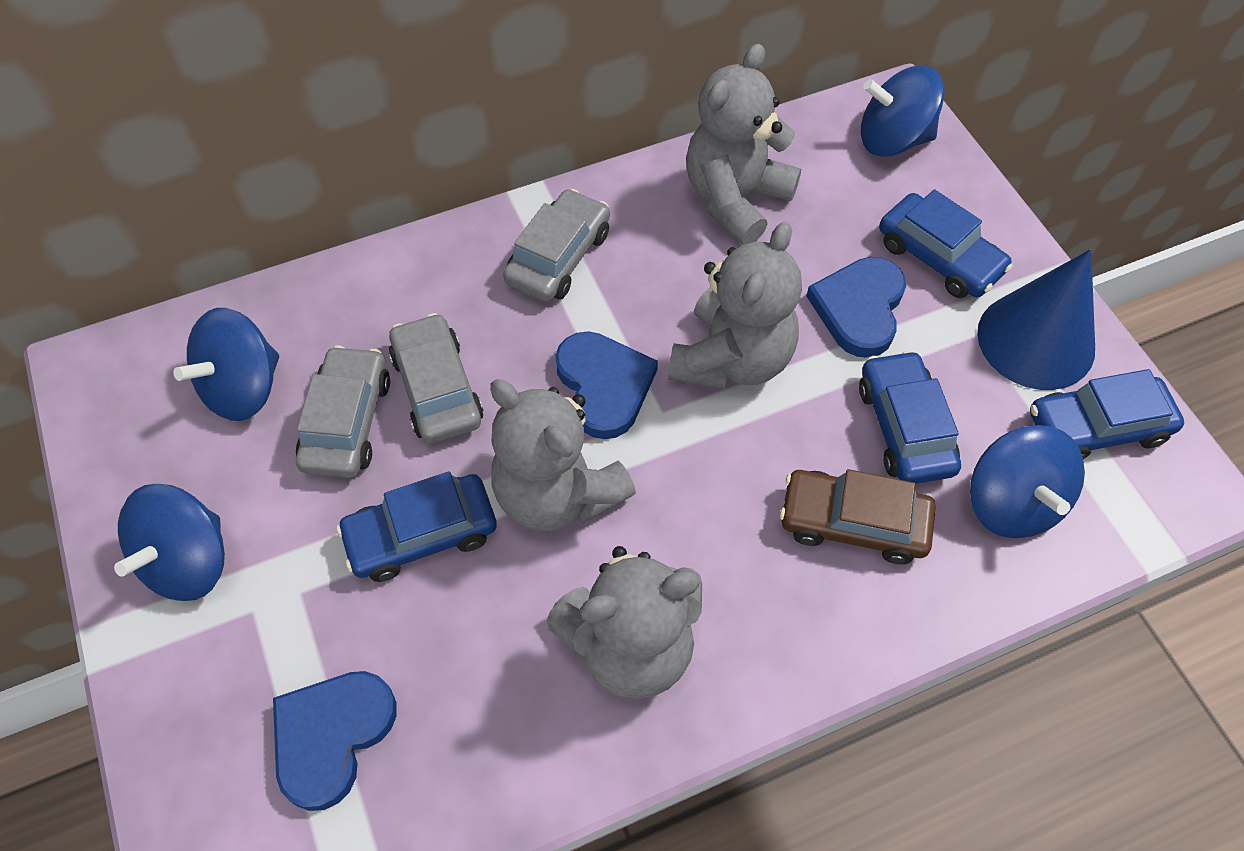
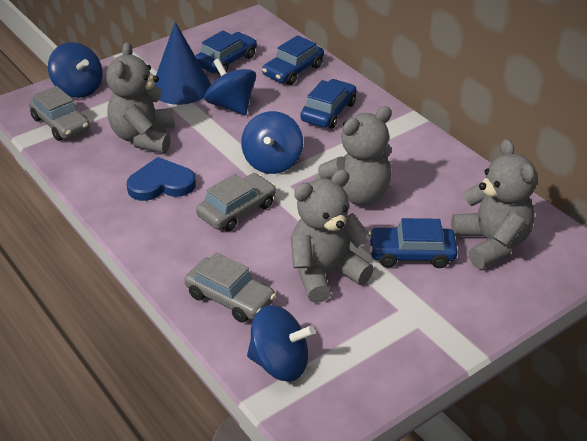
blue heart: 3 -> 1
brown car: 1 -> 0

